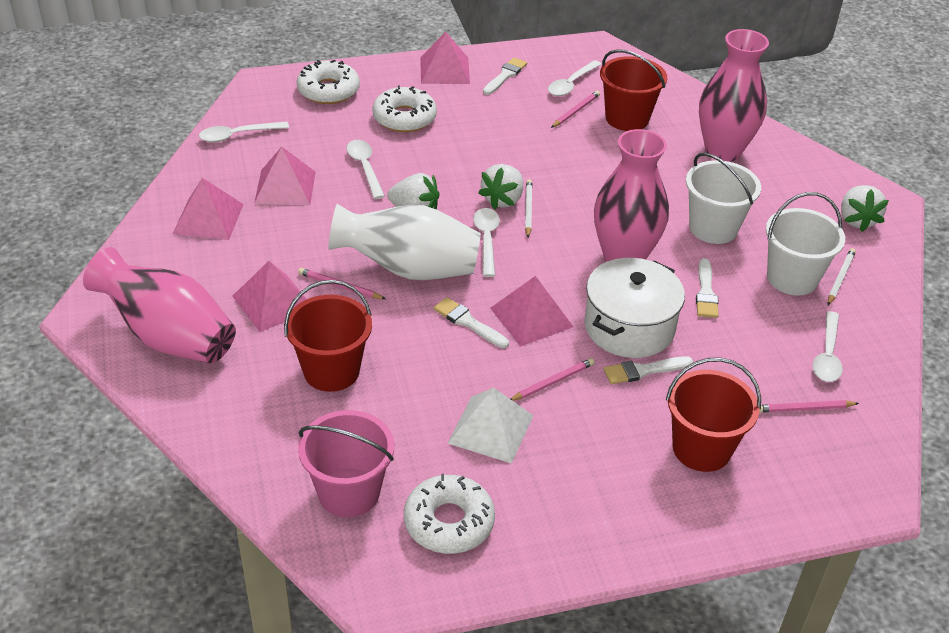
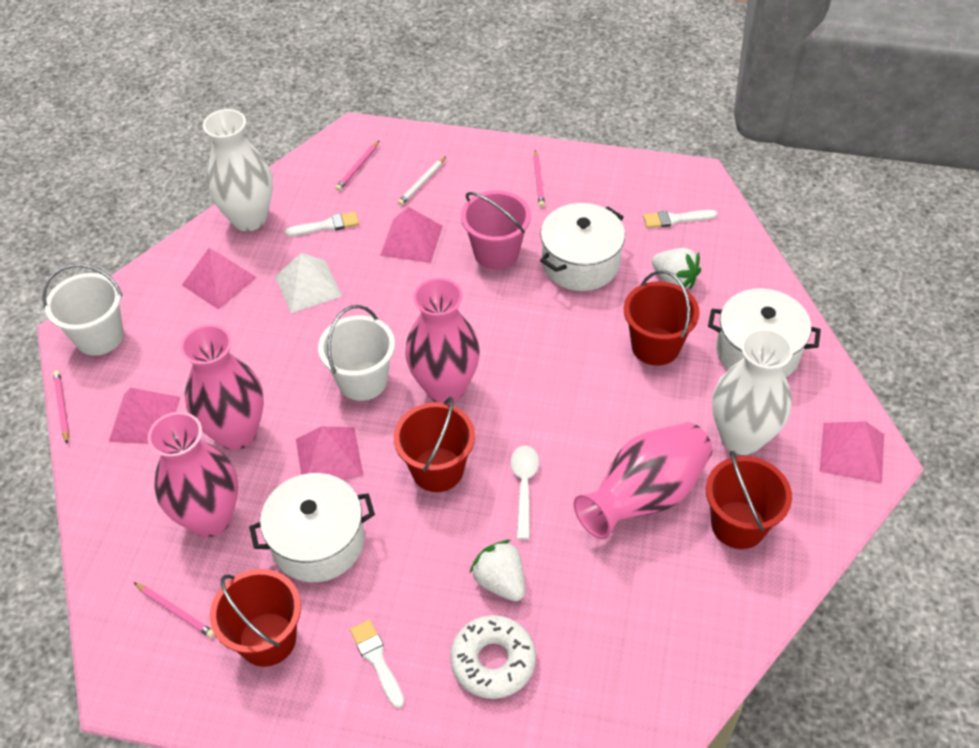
pink vase: 3 -> 4
red bucket: 3 -> 4
white brush: 4 -> 3
white donut: 3 -> 1
white pencil: 2 -> 1
white pot: 1 -> 3
white spoon: 5 -> 1
white strawberry: 3 -> 2
white vase: 1 -> 2

